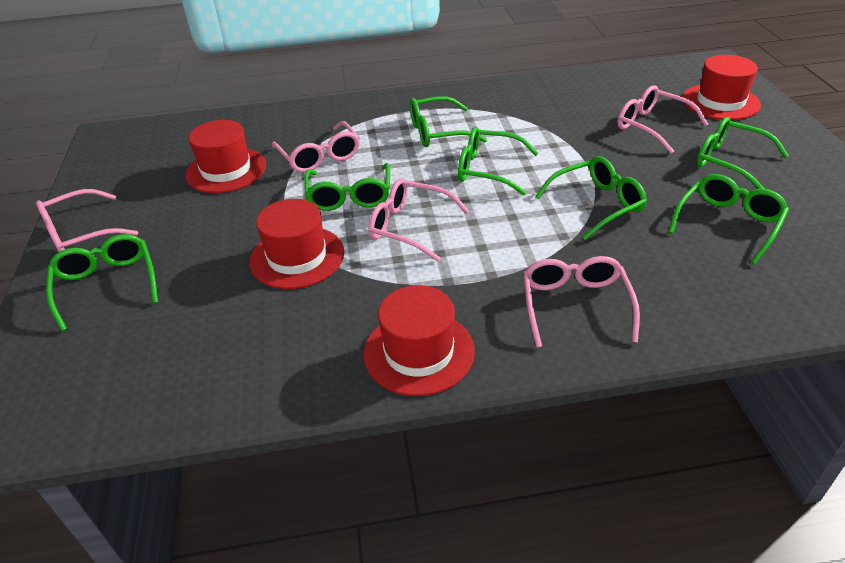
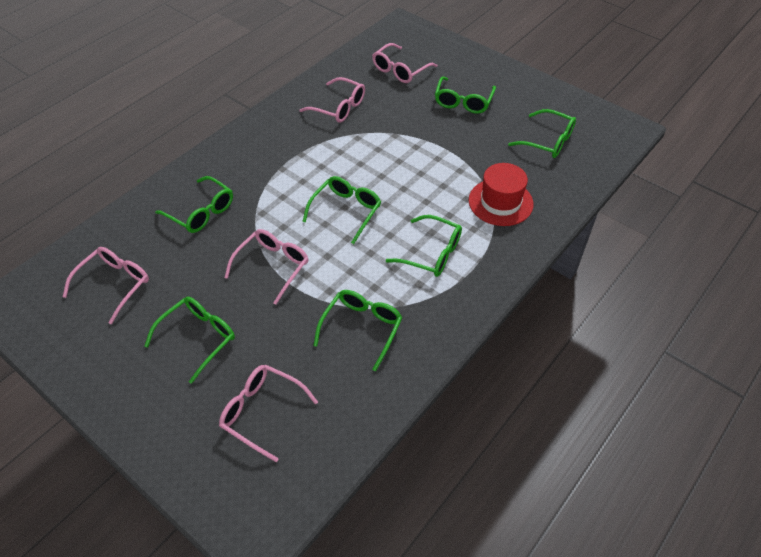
red hat: 4 -> 1

